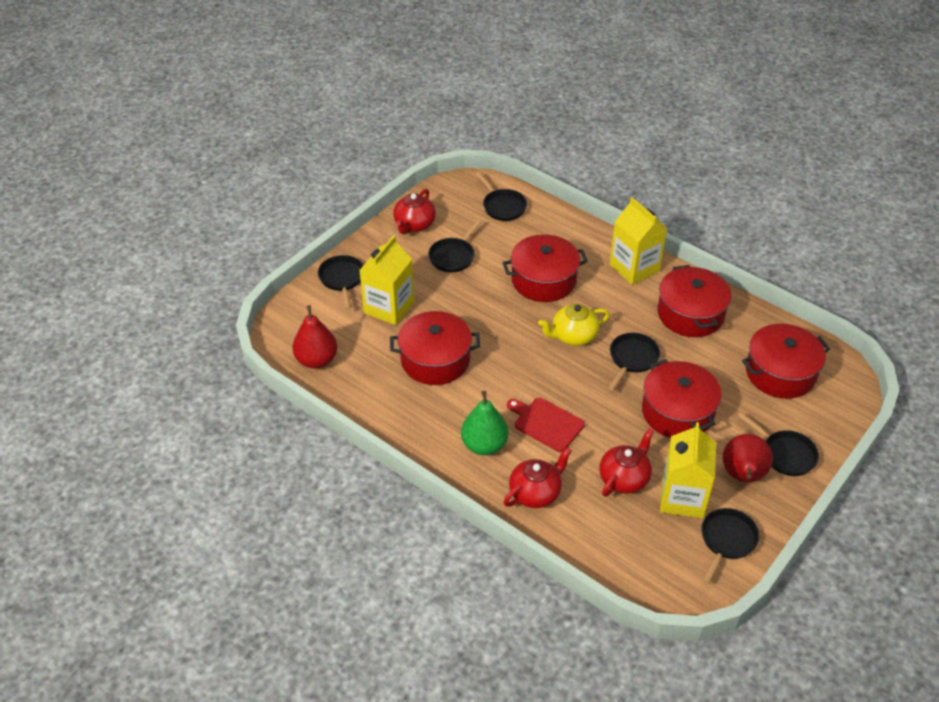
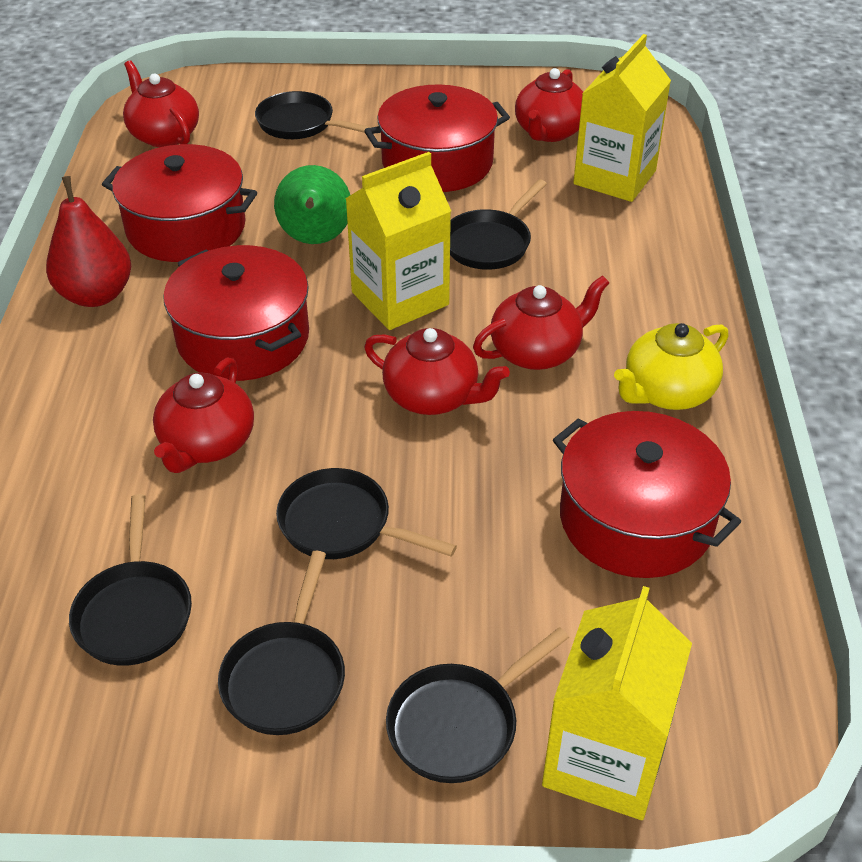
red cutting board: 1 -> 0
red pear: 2 -> 1
red pot: 5 -> 4
red teapot: 3 -> 5

